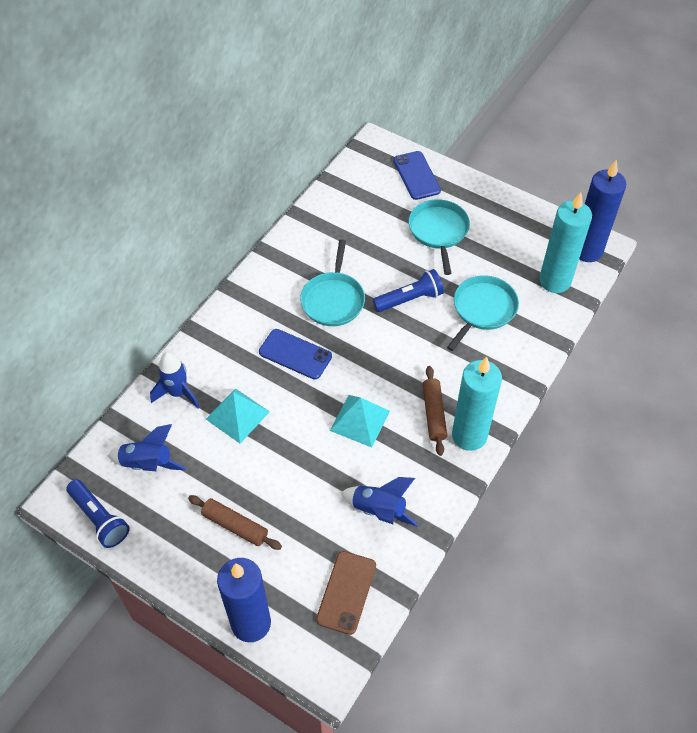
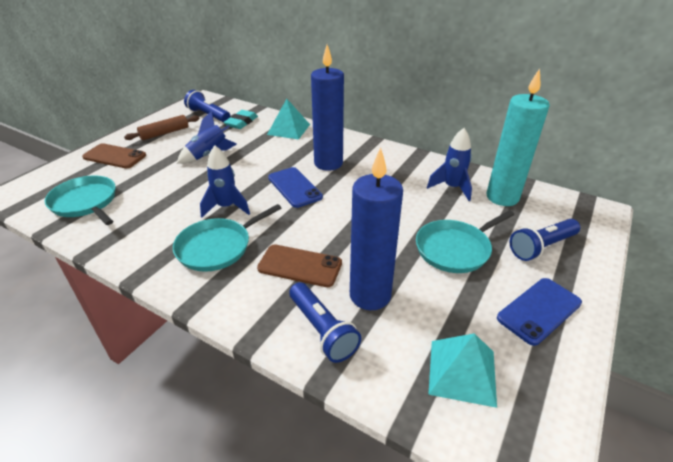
blue flashlight: 2 -> 3
brown phone: 1 -> 2
brown rolling pin: 2 -> 1
turquoise candle: 2 -> 1
turquoise eraser: 0 -> 1

